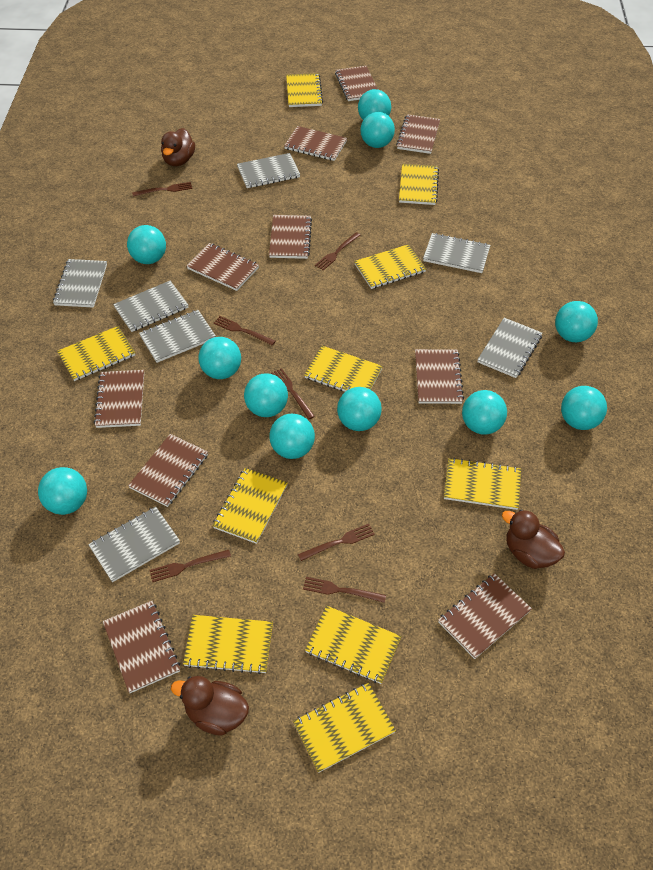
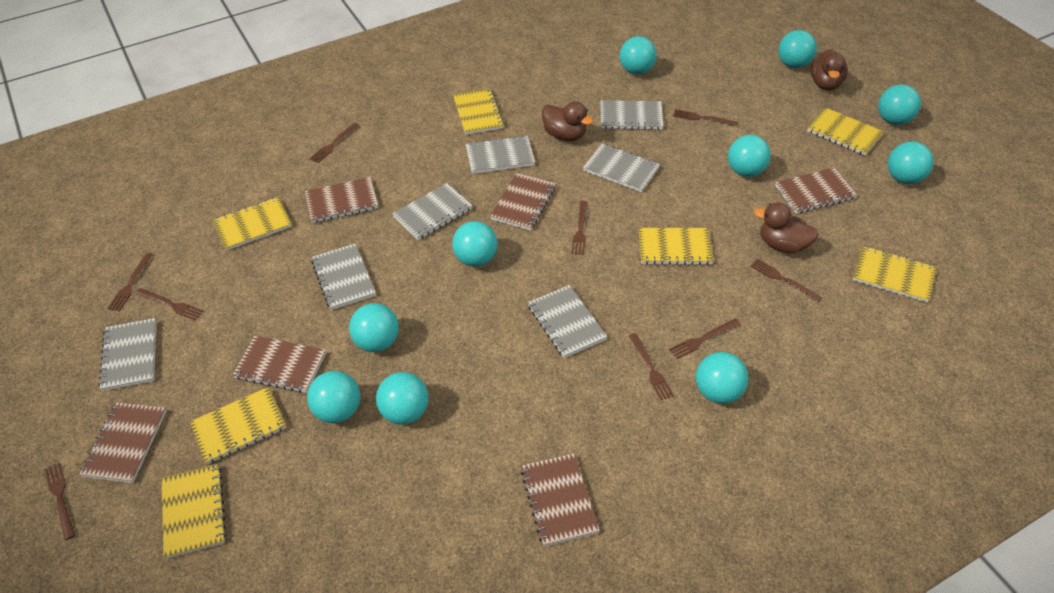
brown fork: 7 -> 9
brown notebook: 10 -> 6
turquoise ball: 11 -> 10
yellow notebook: 10 -> 7

